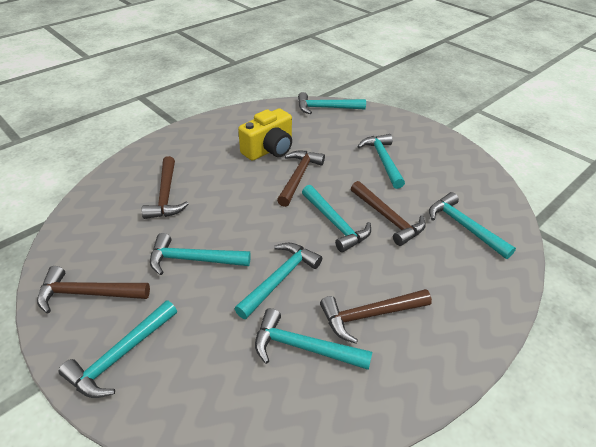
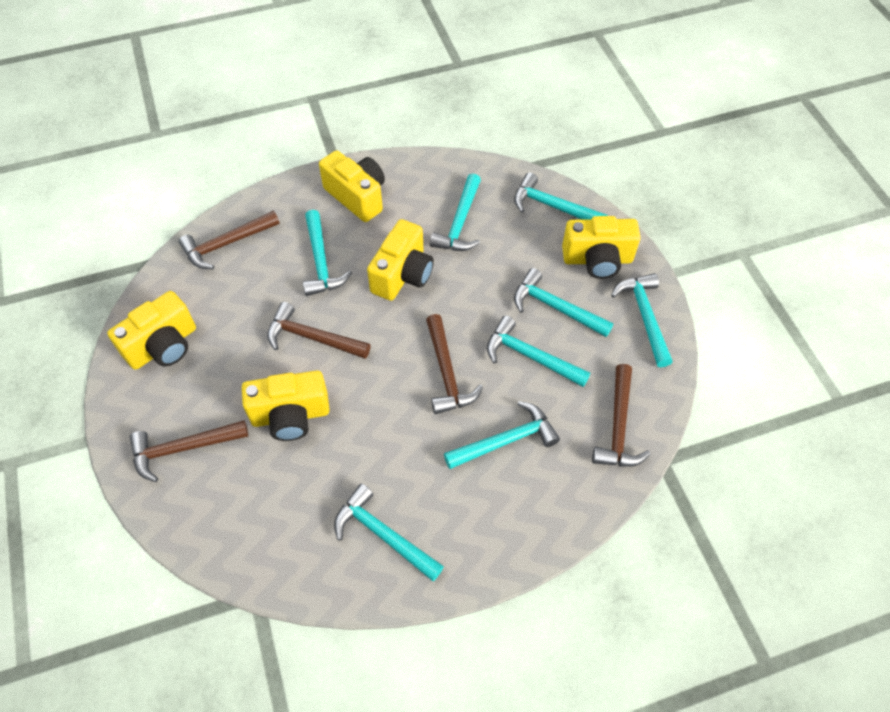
yellow camera: 1 -> 5

